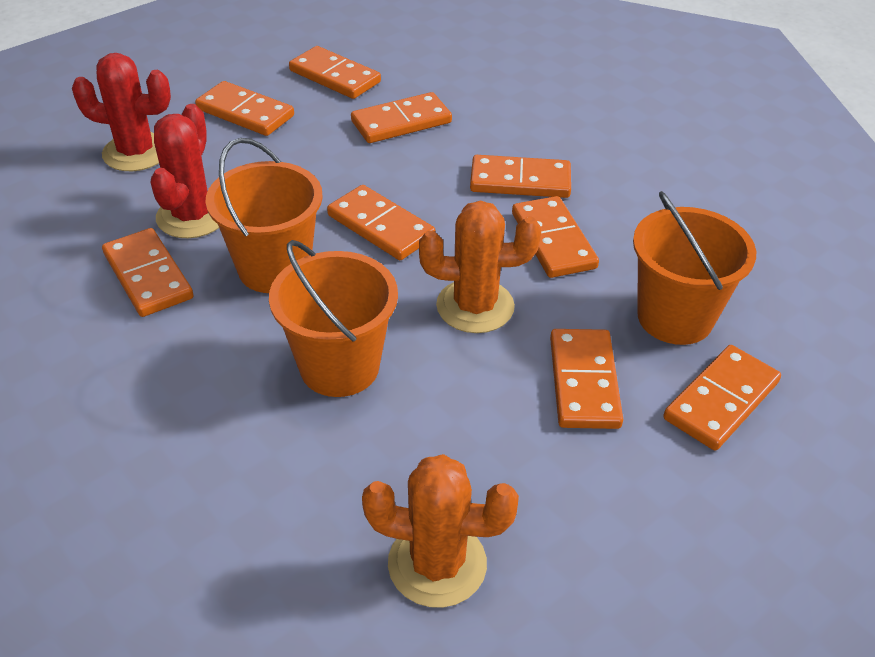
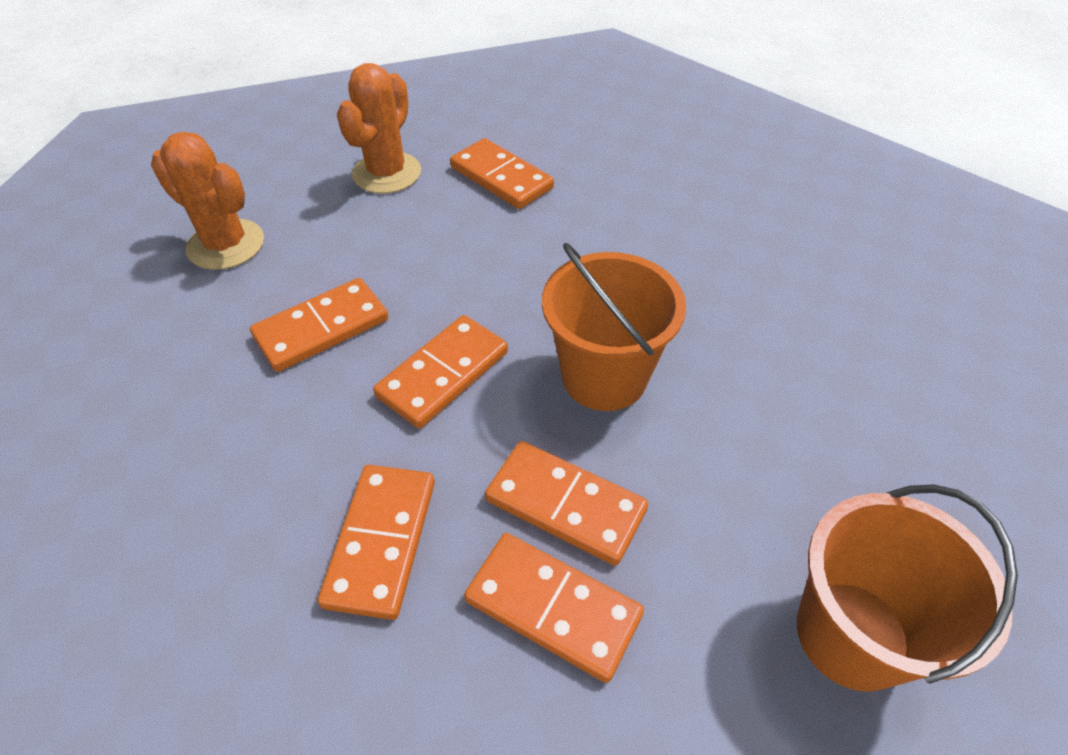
orange bucket: 3 -> 2
orange domino: 9 -> 6
red cactus: 2 -> 0

